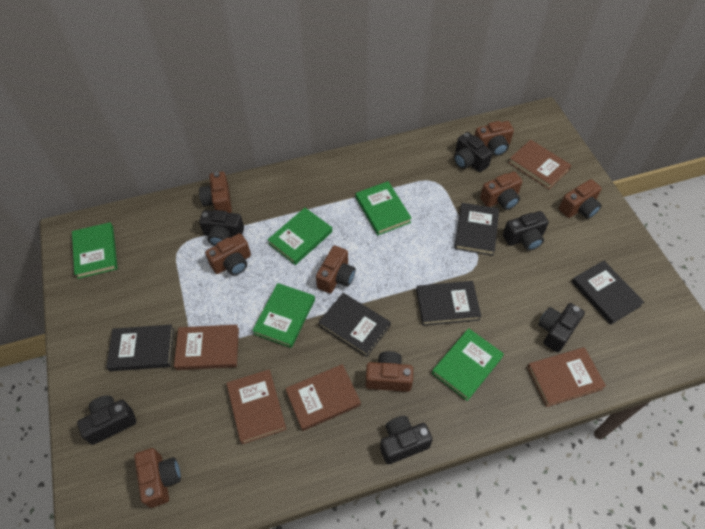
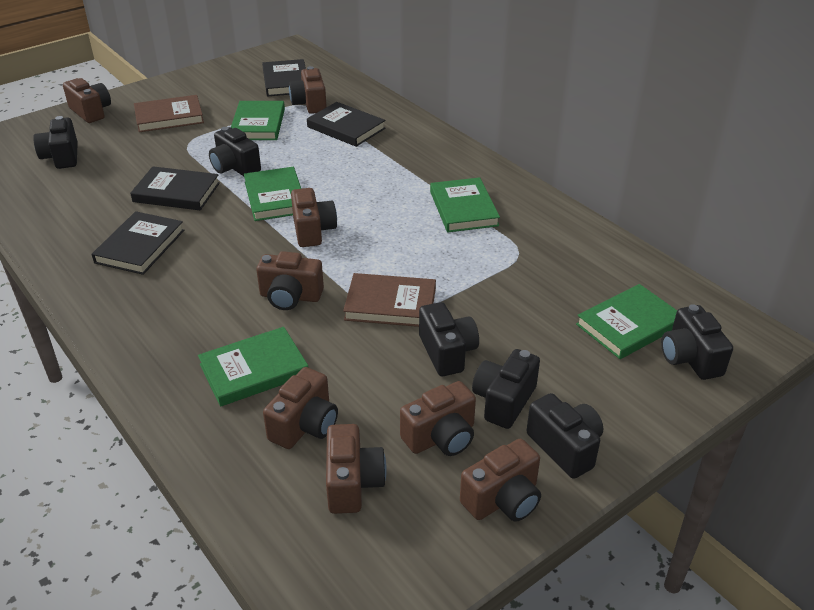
black book: 5 -> 4
brown book: 5 -> 2

